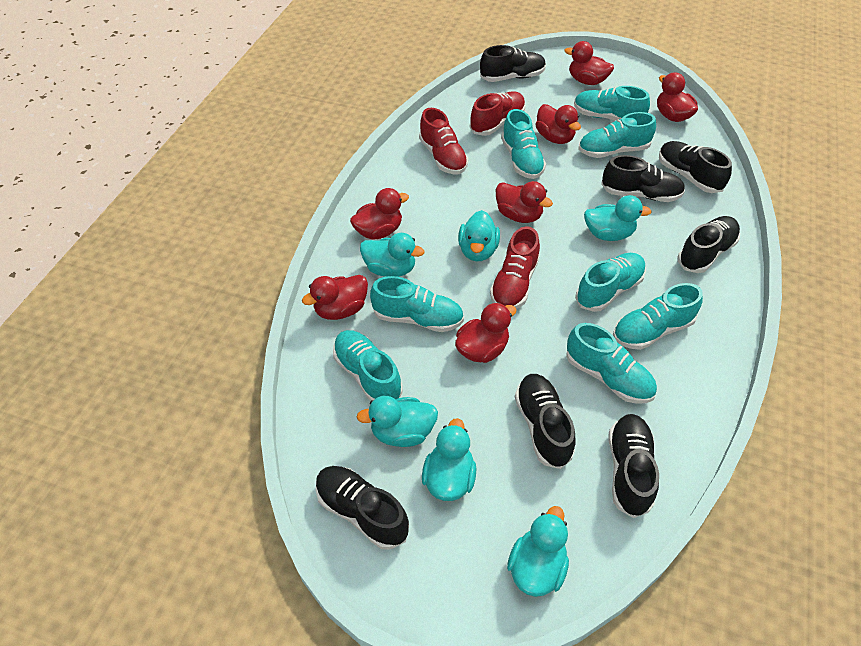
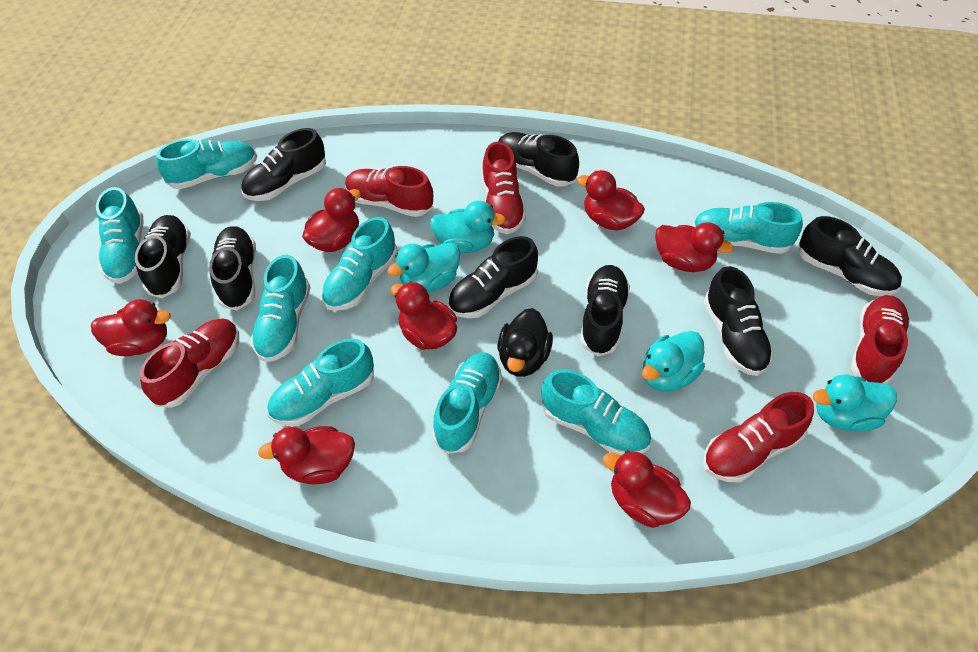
black duck: 0 -> 1
black shoe: 7 -> 8
red shoe: 3 -> 5
turquoise duck: 6 -> 4

